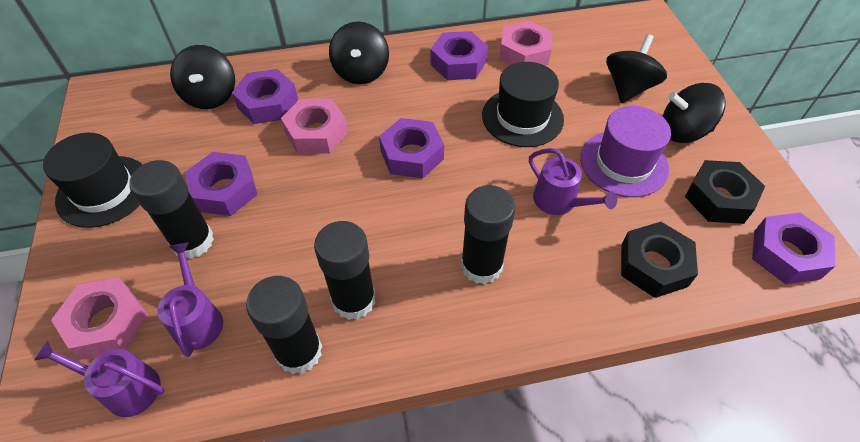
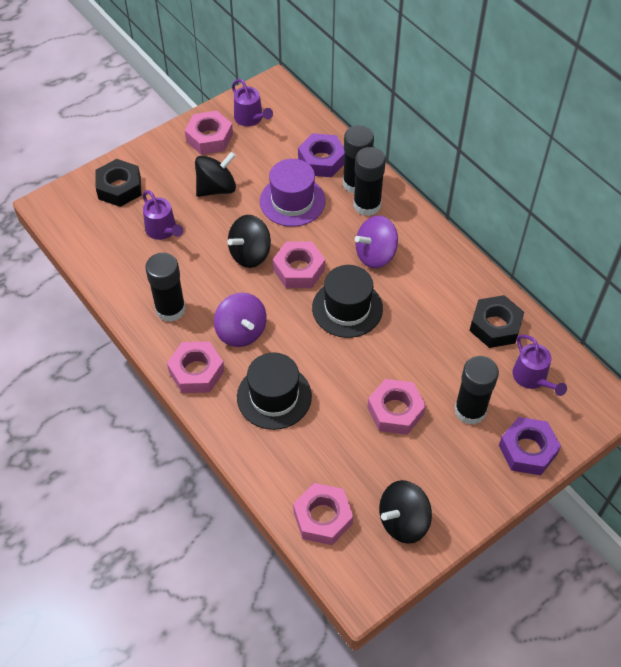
black spinning top: 4 -> 3
pink nut: 3 -> 5
purple nut: 5 -> 2
purple spinning top: 0 -> 2

